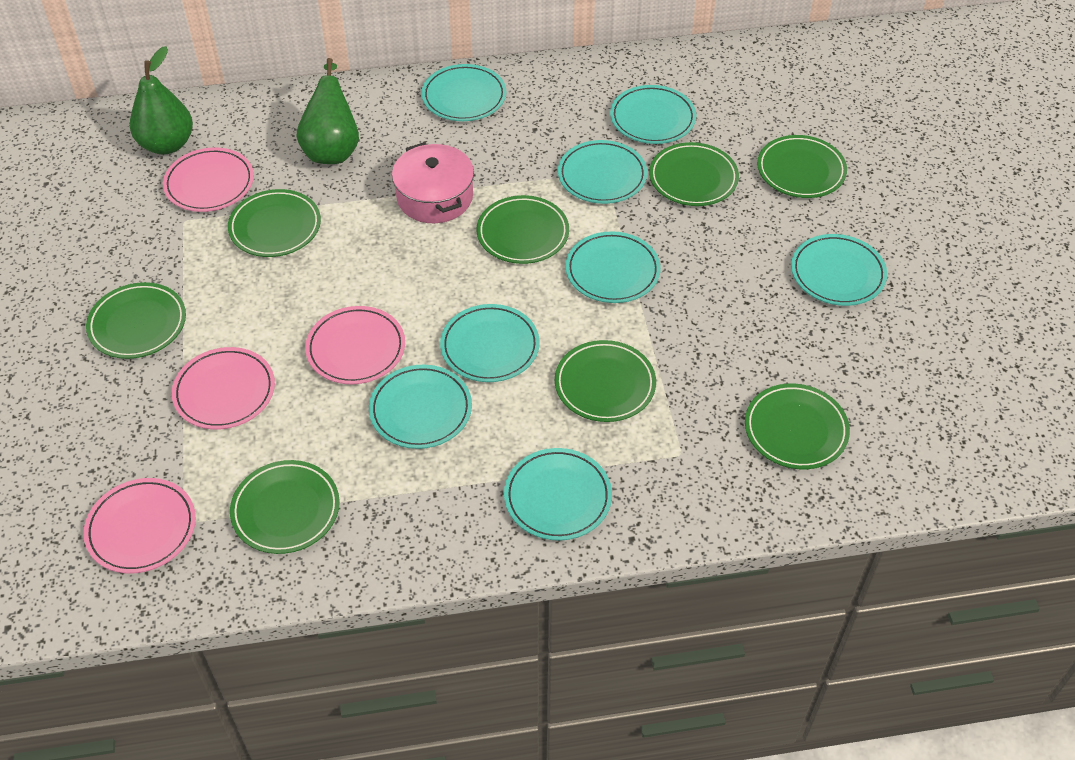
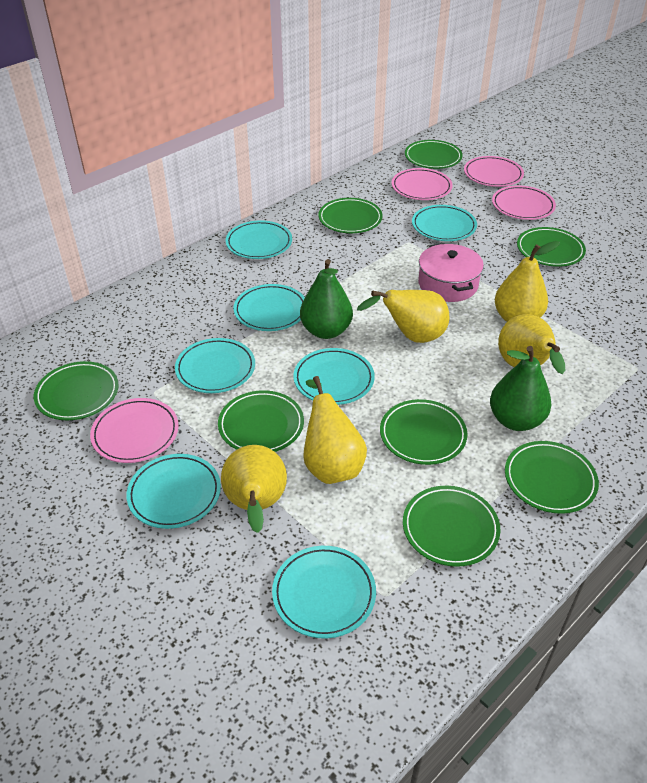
turquoise plate: 8 -> 7
yellow pear: 0 -> 5

